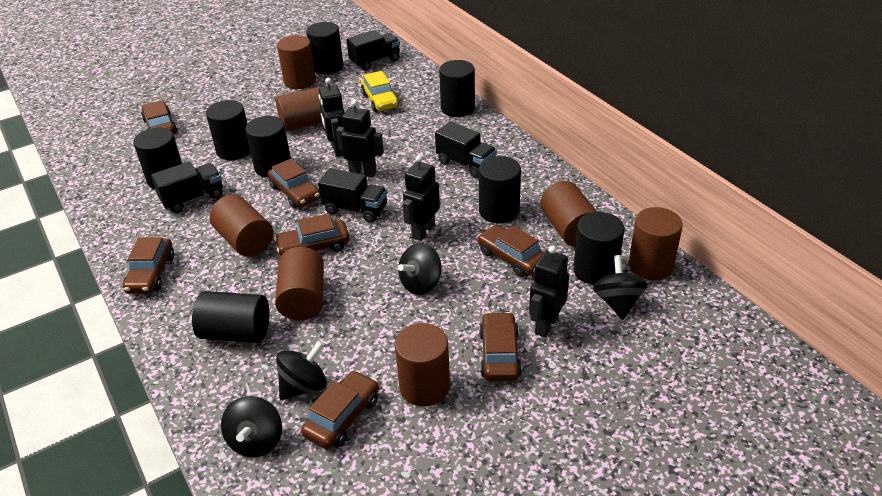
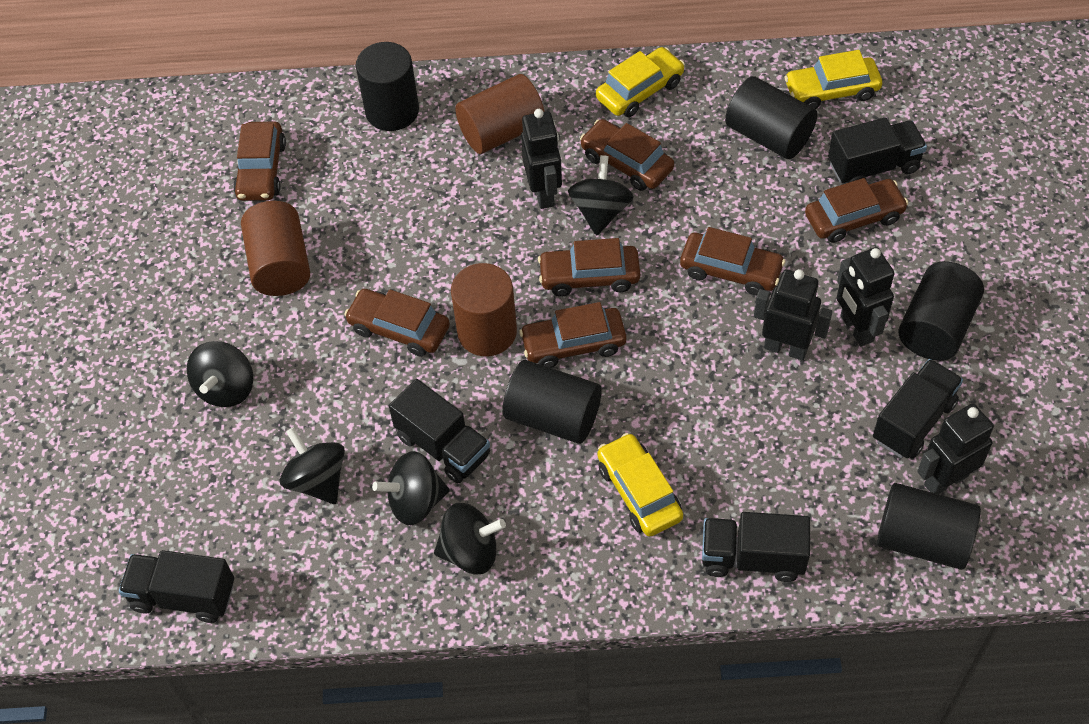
black cylinder: 8 -> 5
black spinning top: 4 -> 5
black truck: 4 -> 5
brown cylinder: 7 -> 3
yellow car: 1 -> 3

